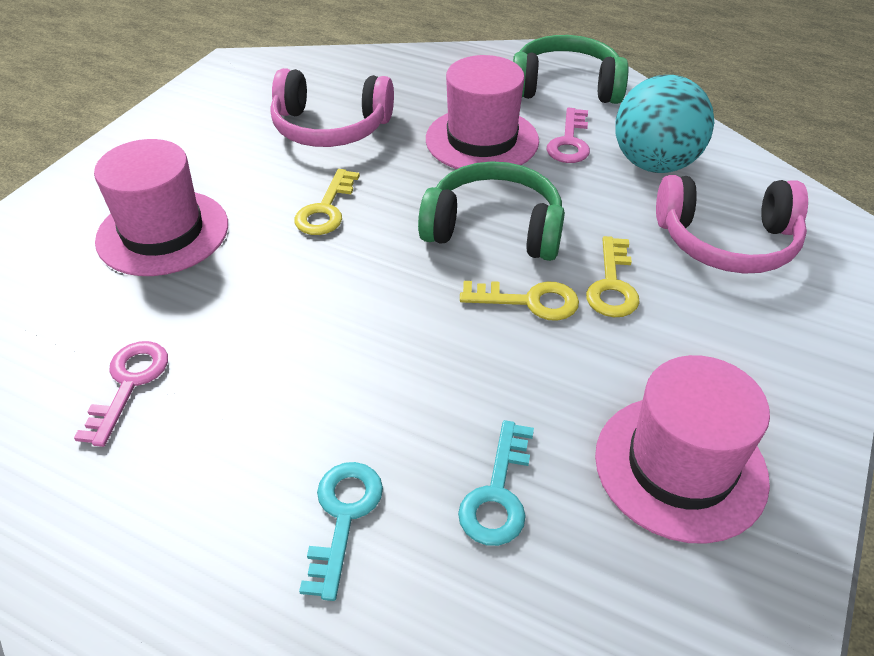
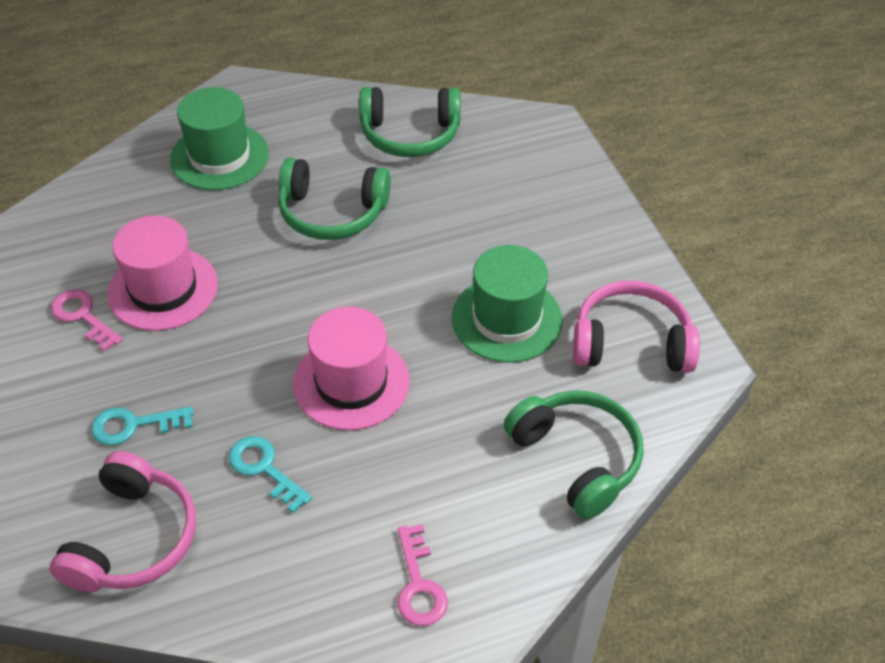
green hat: 0 -> 2
green headphones: 2 -> 3
pink hat: 3 -> 2
turquoise ball: 1 -> 0
yellow key: 3 -> 0

